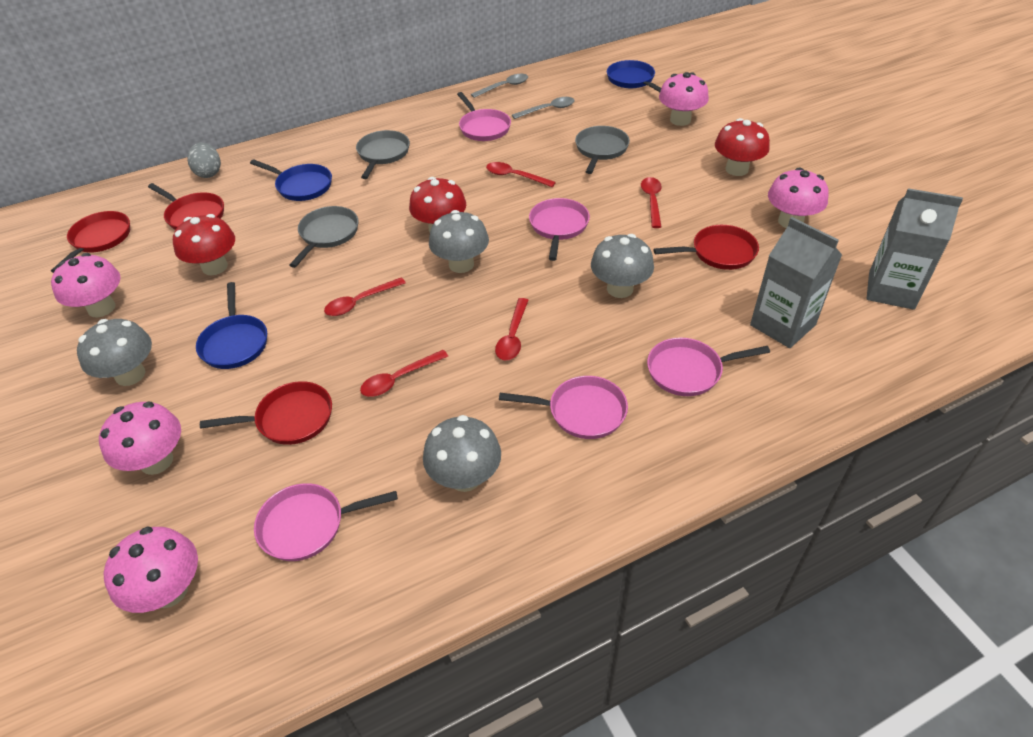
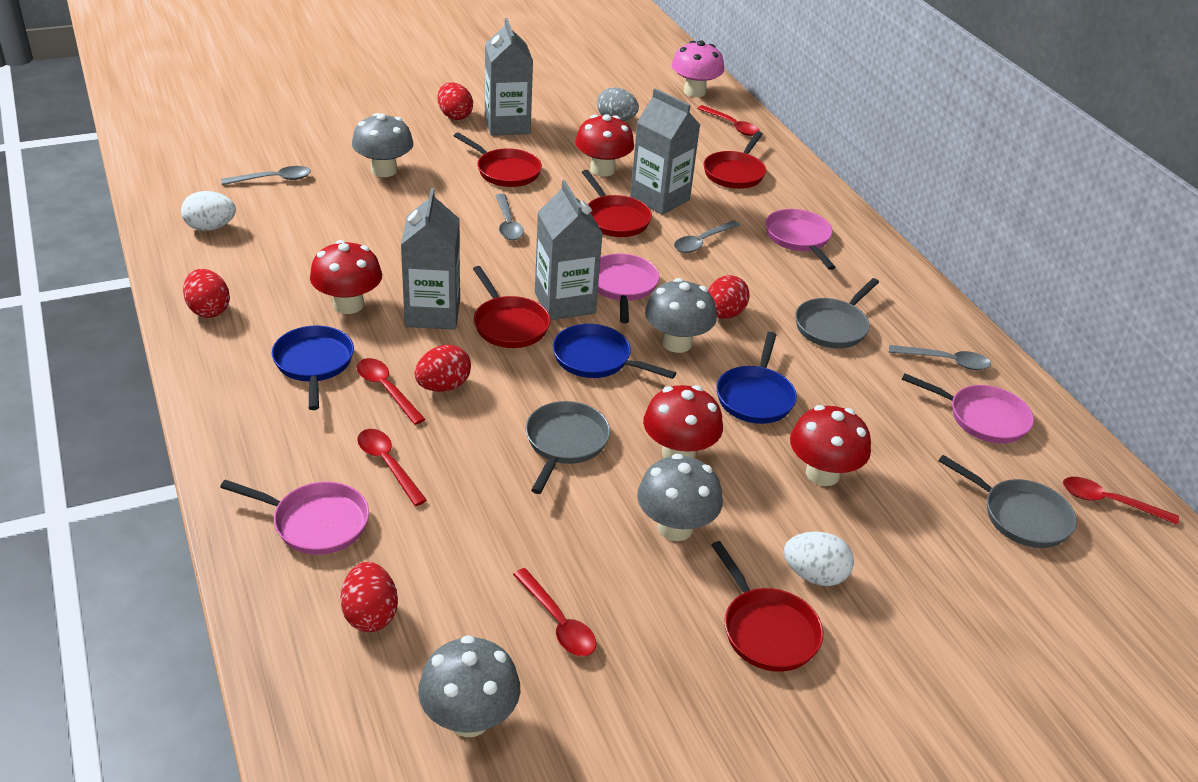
grey carton: 2 -> 4
grey spoon: 2 -> 4
pink mushroom: 5 -> 1
pink pan: 5 -> 4
red egg: 0 -> 5
red mushroom: 3 -> 4
red pan: 4 -> 5
white egg: 0 -> 2

